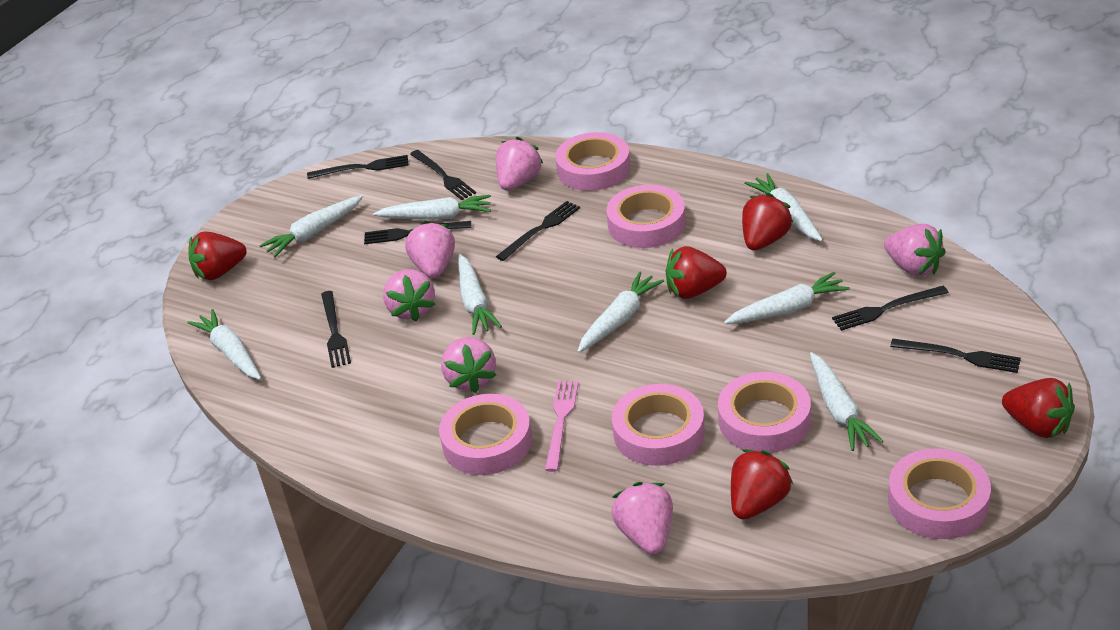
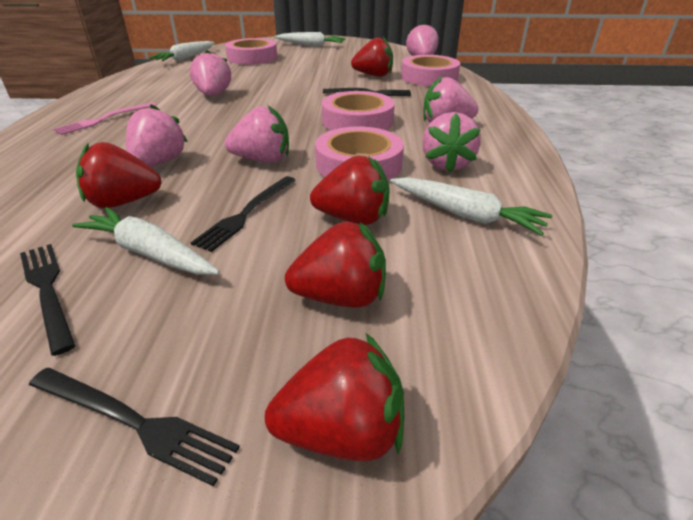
black fork: 7 -> 4
pink tape: 6 -> 4
white carrot: 8 -> 4

